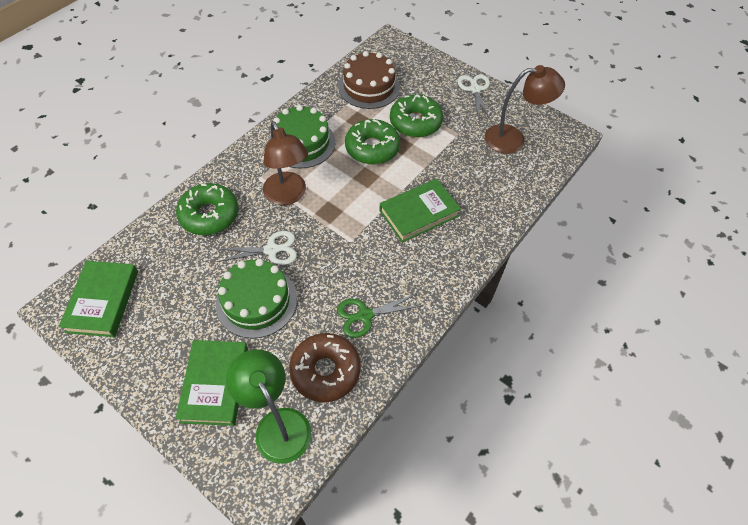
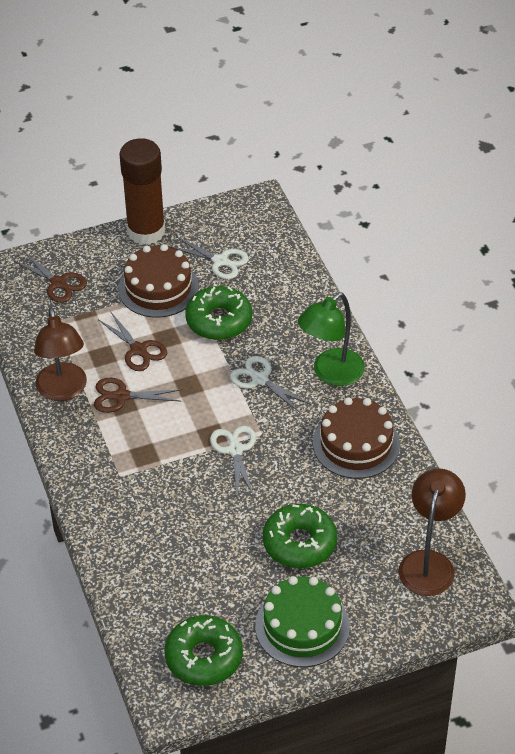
brown cake: 1 -> 2
brown donut: 1 -> 0
brown glue stick: 0 -> 1
brown scissors: 0 -> 3
green book: 3 -> 0
green cake: 2 -> 1
green scissors: 1 -> 0
white scissors: 2 -> 3

